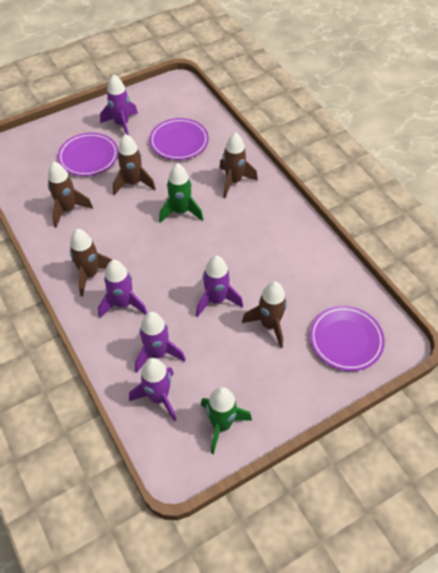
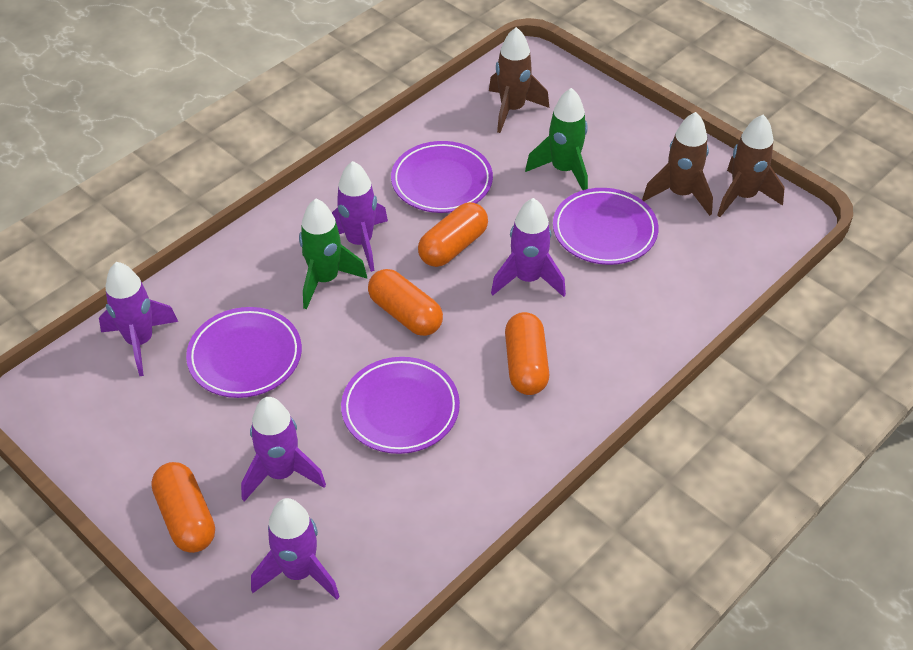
brown rocket: 5 -> 3
orange capsule: 0 -> 4
purple plate: 3 -> 4

